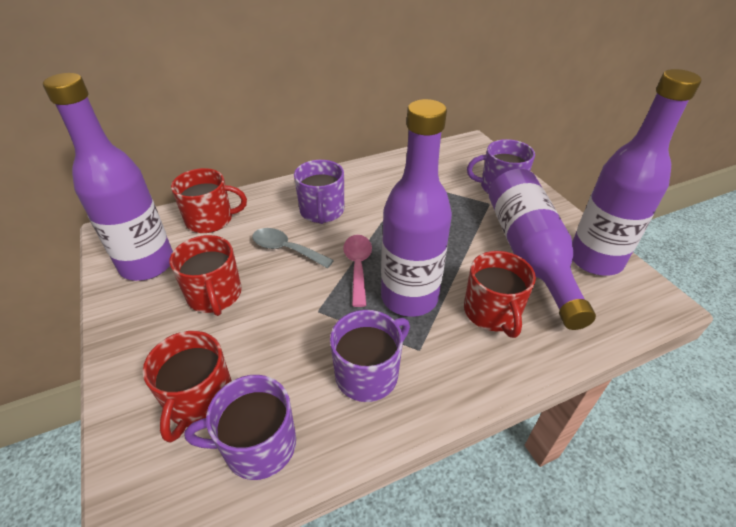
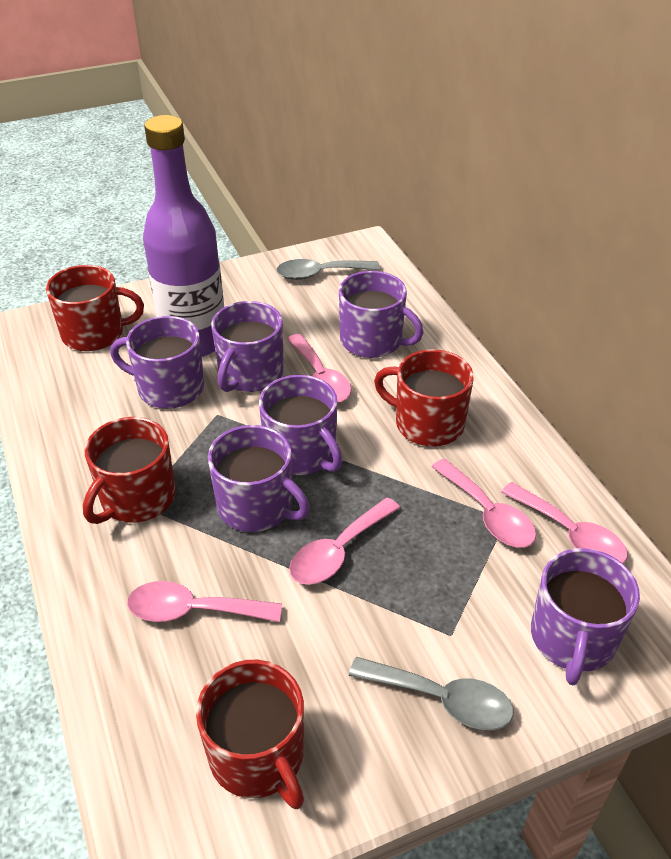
grey spoon: 1 -> 2
pink spoon: 1 -> 5
purple bottle: 4 -> 1
purple mug: 4 -> 6

